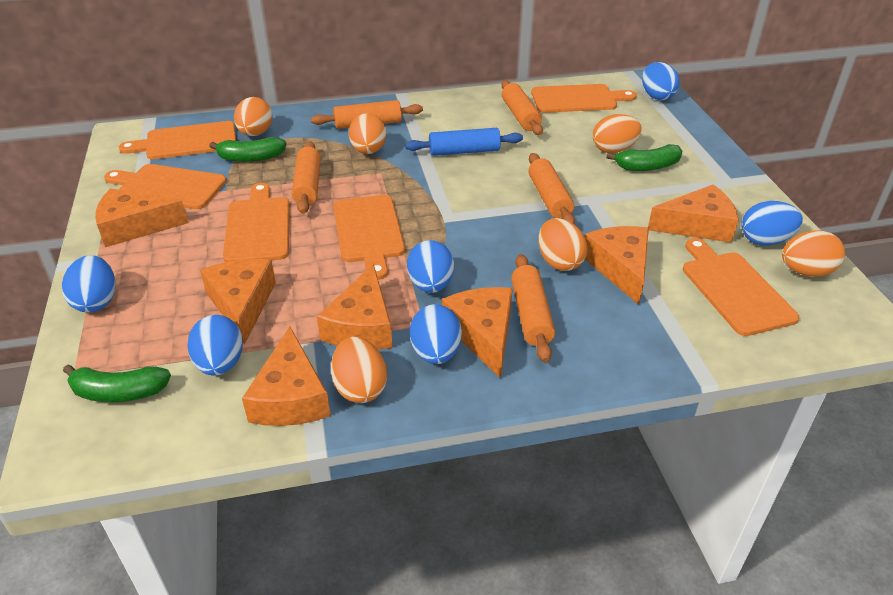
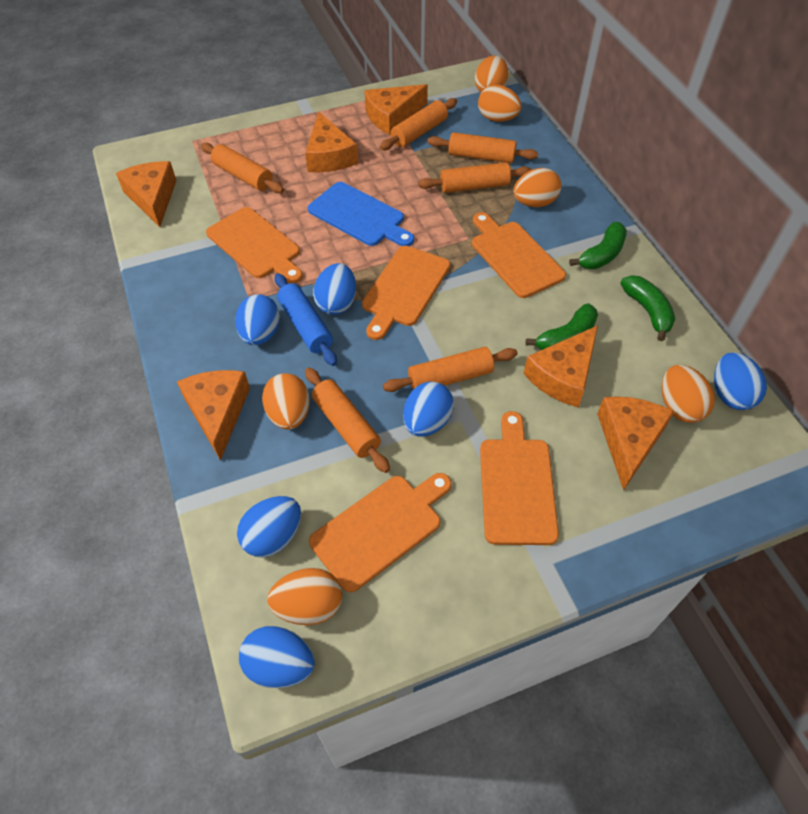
blue cutting board: 0 -> 1
orange cheese: 7 -> 6
orange cutting board: 6 -> 5
orange rolling pin: 5 -> 6

